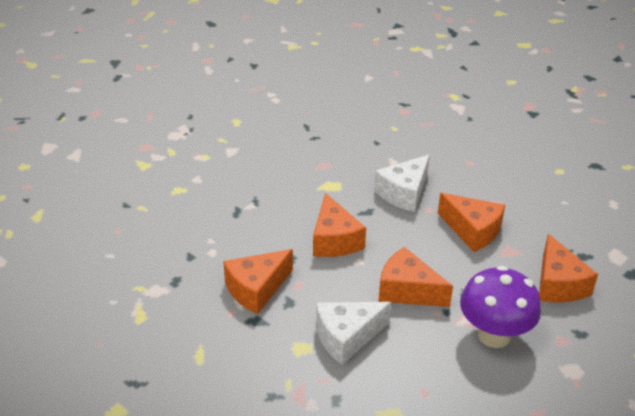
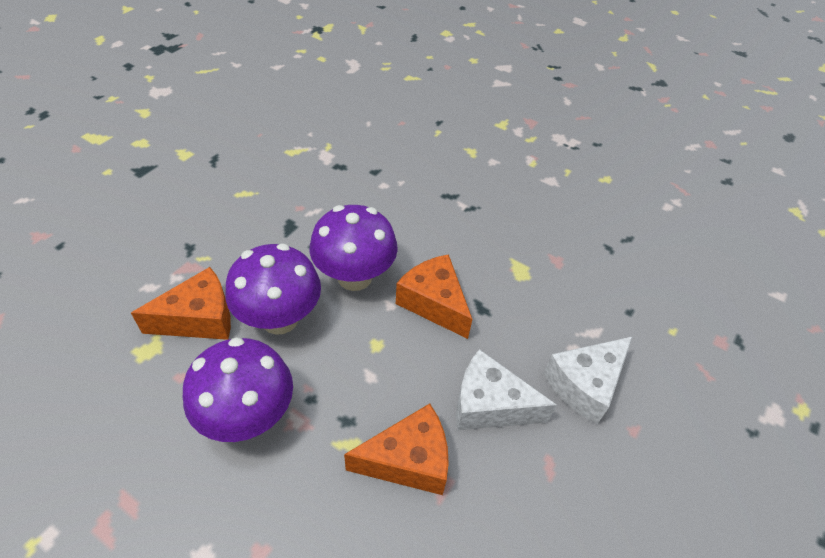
orange cheese: 5 -> 3
purple mushroom: 1 -> 3

